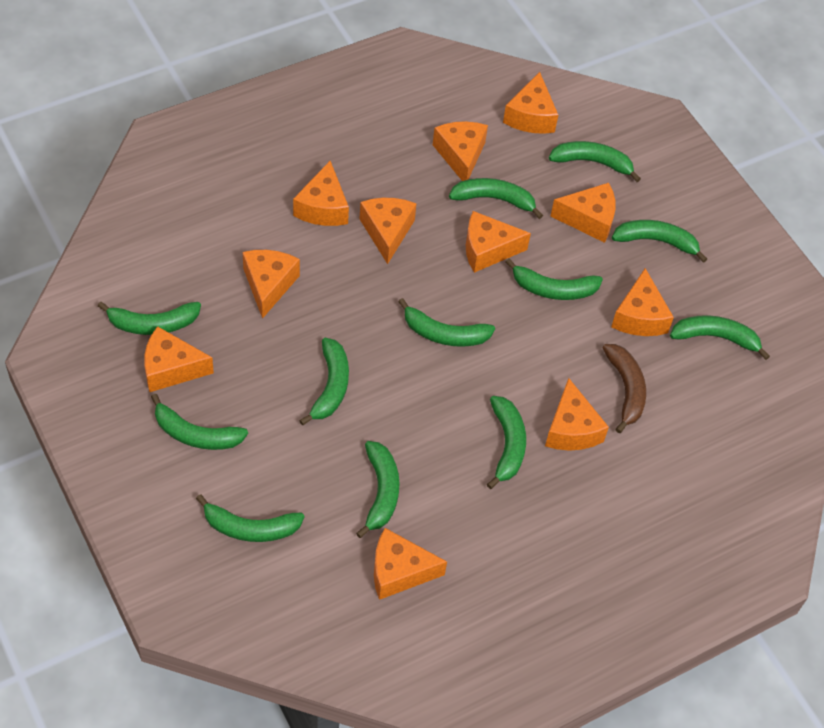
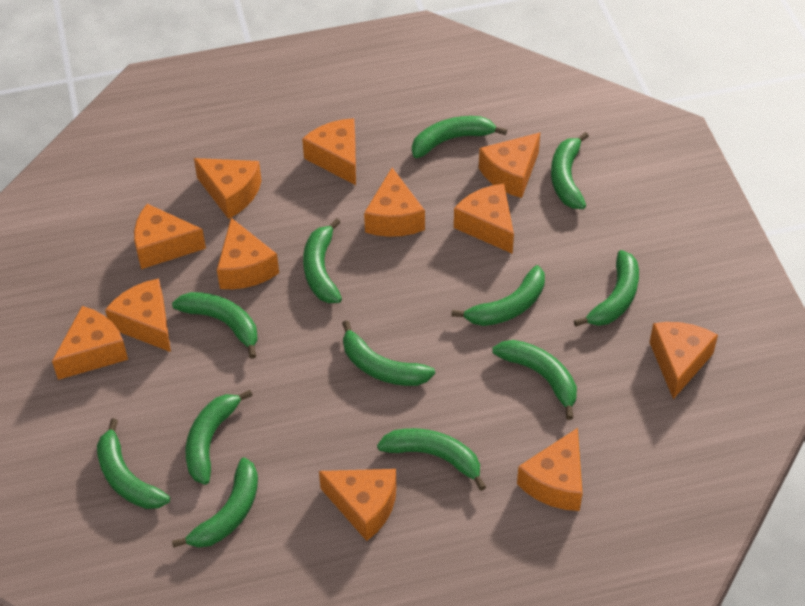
brown banana: 1 -> 0
orange cheese: 11 -> 12

